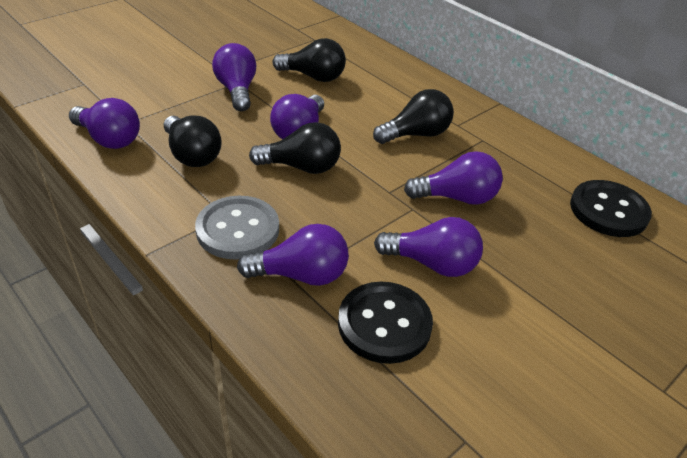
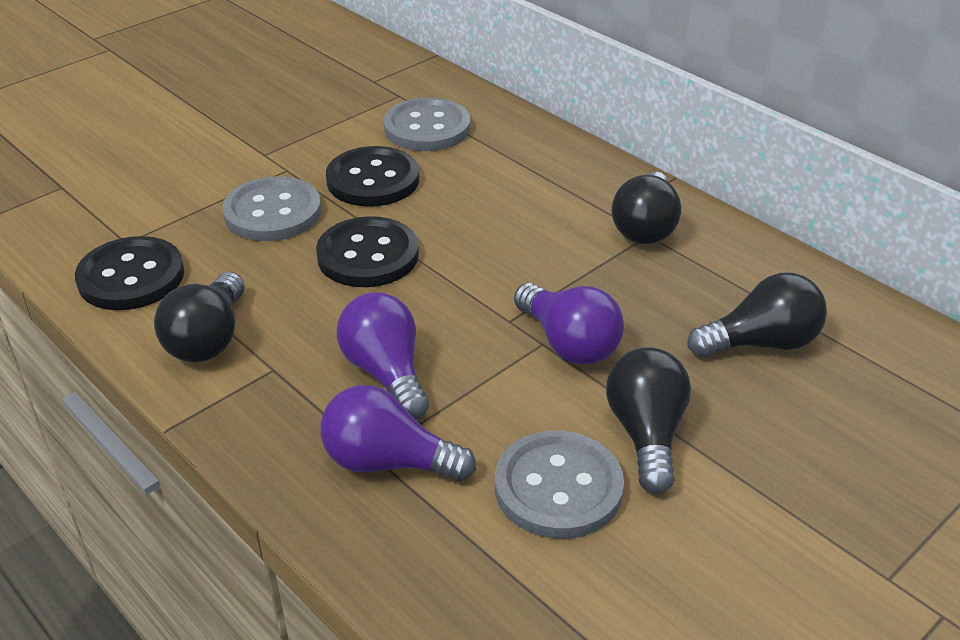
black button: 2 -> 3
grey button: 1 -> 3
purple light bulb: 6 -> 3

